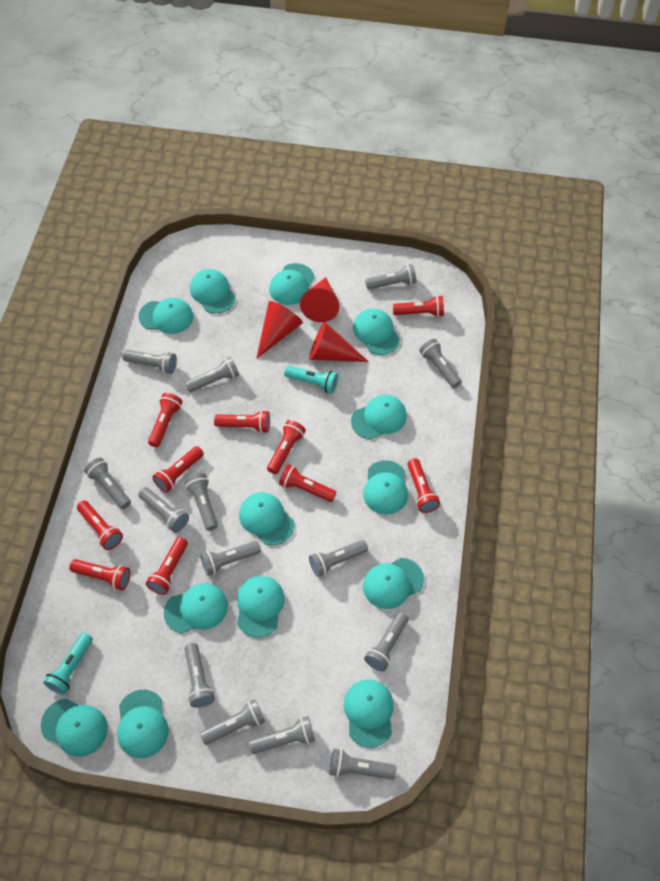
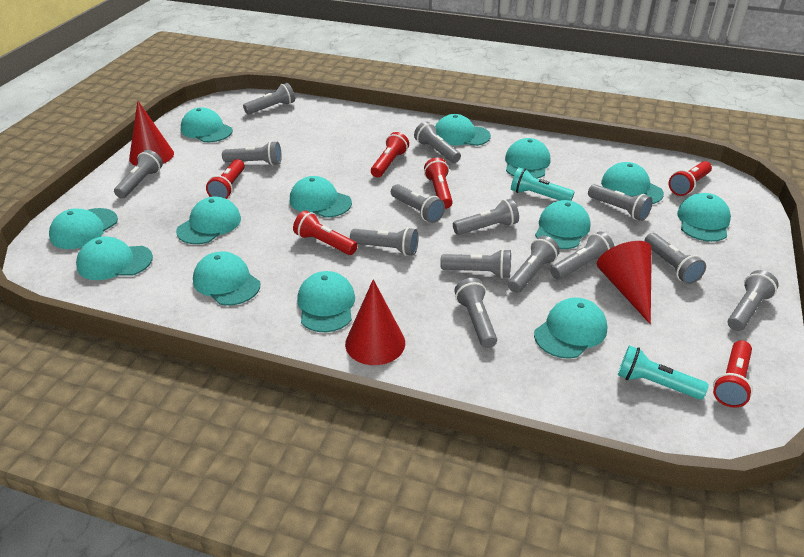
red flashlight: 10 -> 6

